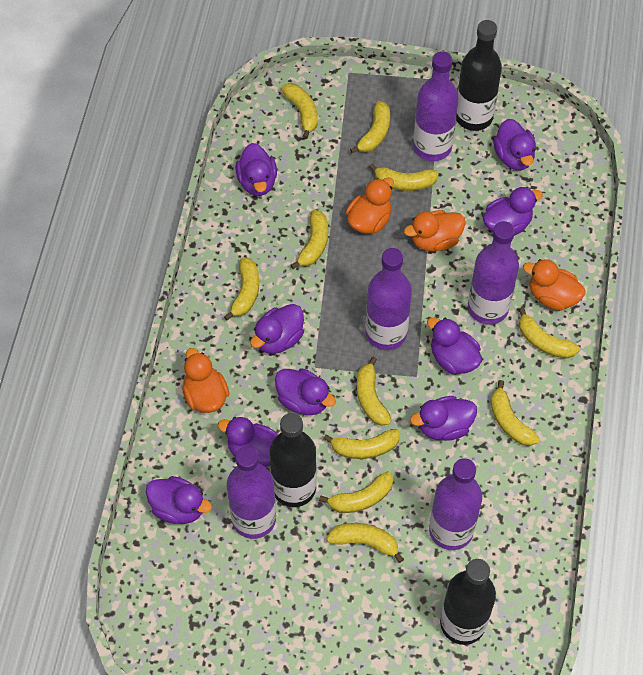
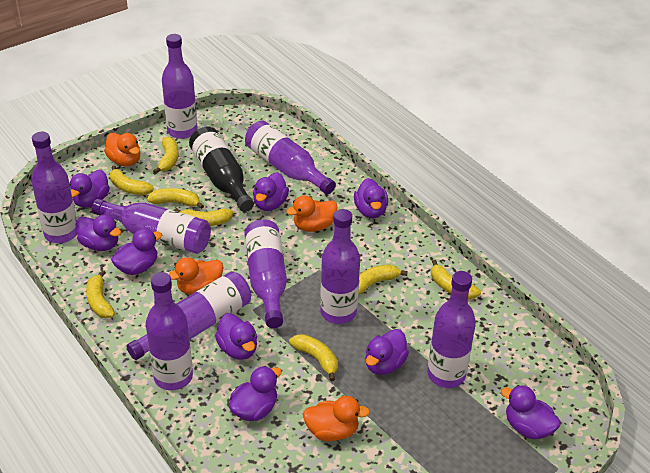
black bottle: 3 -> 1
purple bottle: 5 -> 9
yellow banana: 11 -> 8

